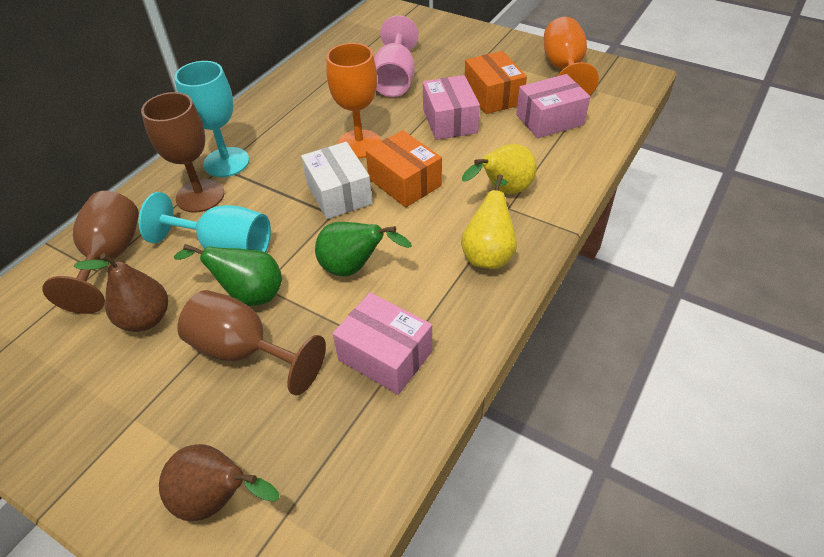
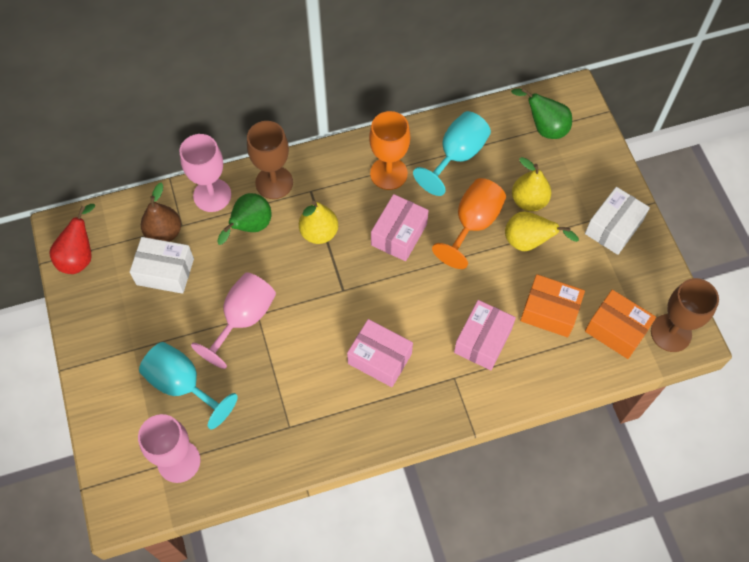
brown goblet: 3 -> 2
brown pear: 2 -> 1
pink goblet: 1 -> 3
red pear: 0 -> 1
white box: 1 -> 2
yellow pear: 2 -> 3

